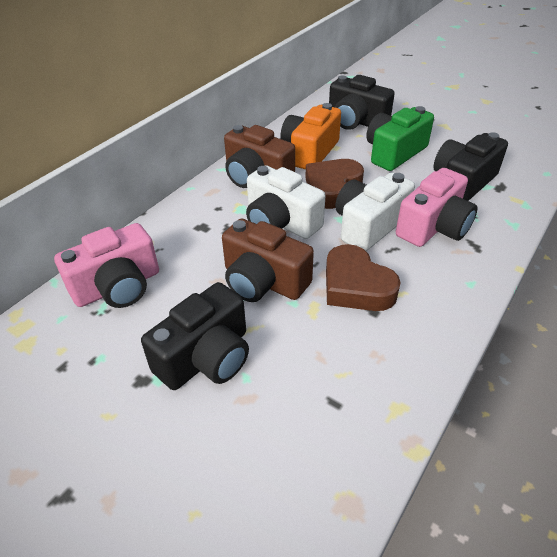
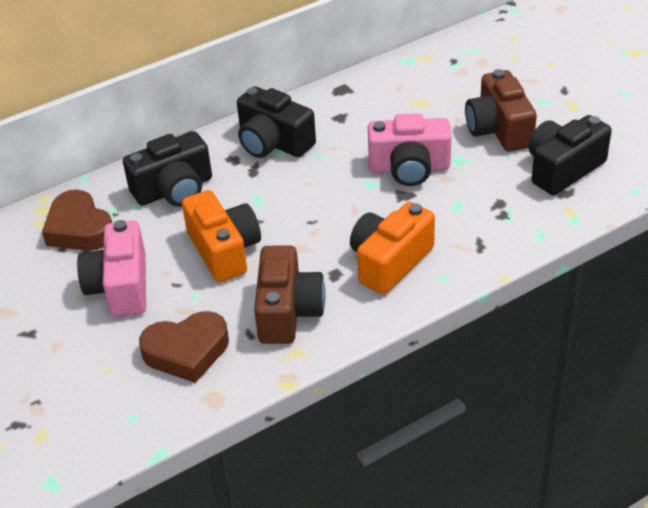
green camera: 1 -> 0
orange camera: 1 -> 2
white camera: 2 -> 0

